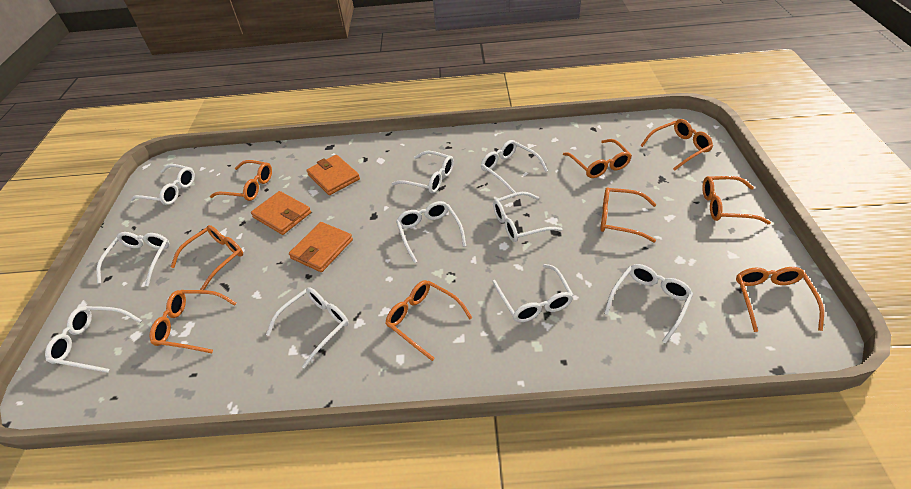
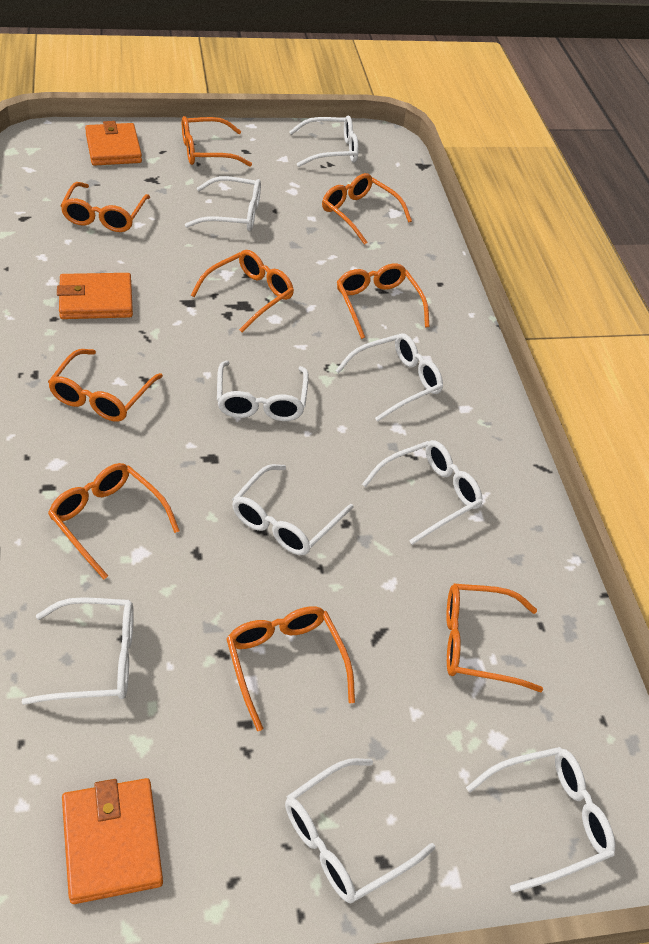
white glasses: 10 -> 9

